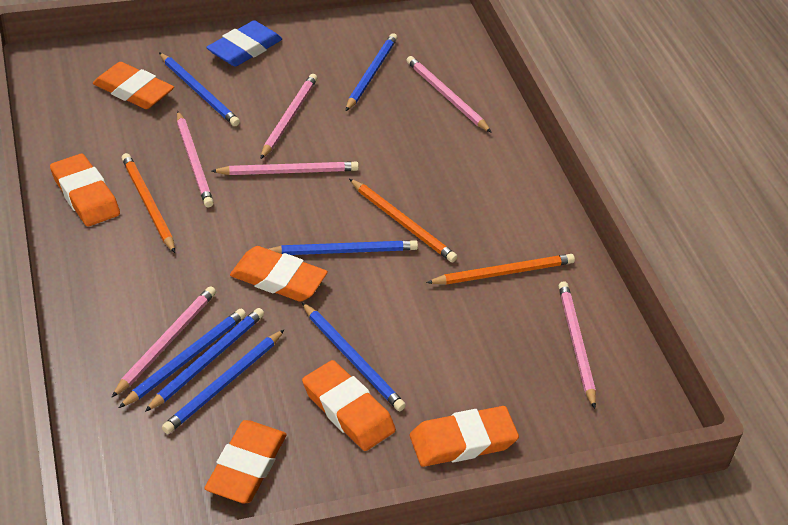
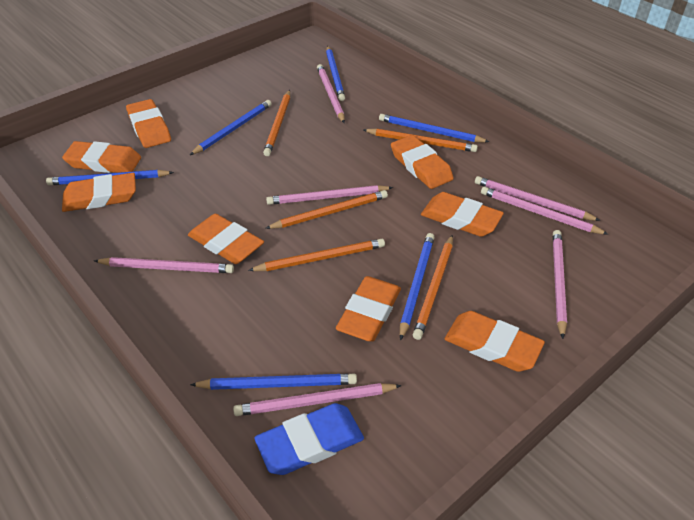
blue pencil: 7 -> 6
orange eraser: 6 -> 8
orange pencil: 3 -> 5
pink pencil: 6 -> 7

